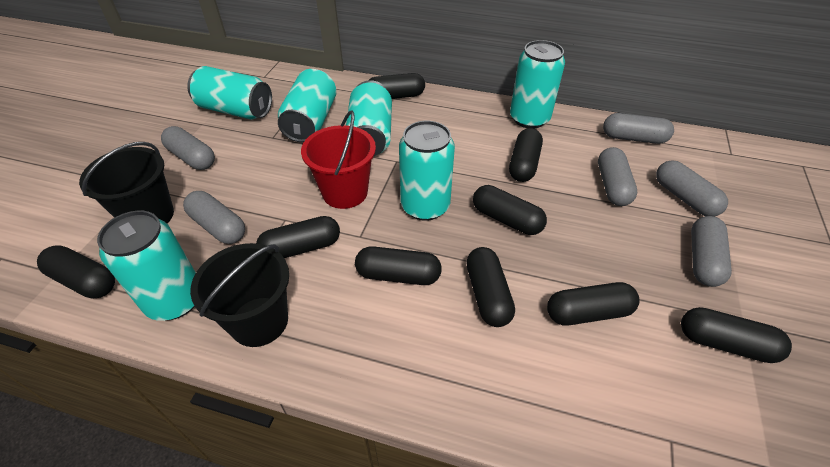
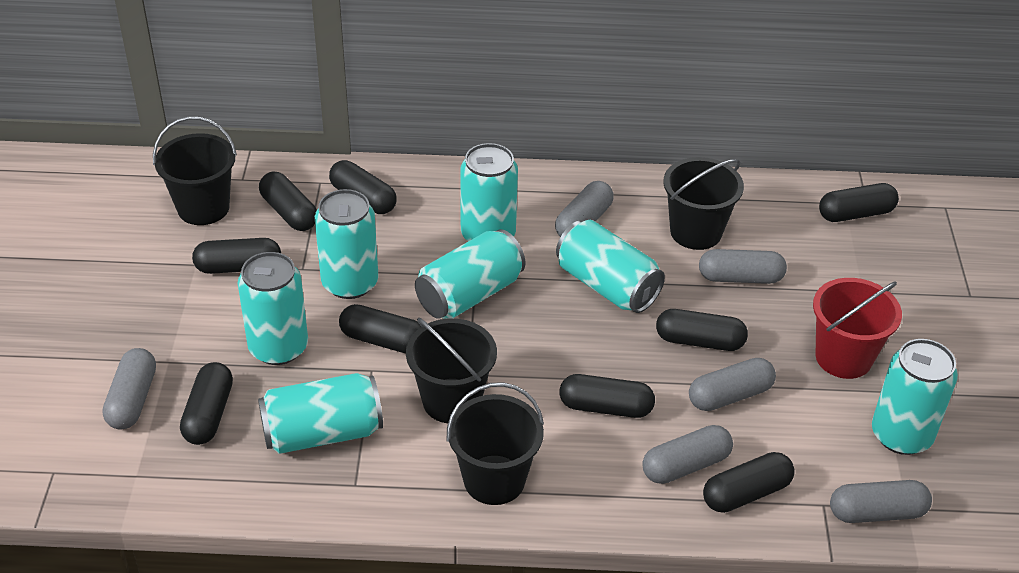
black bucket: 2 -> 4
turquoise can: 6 -> 7

